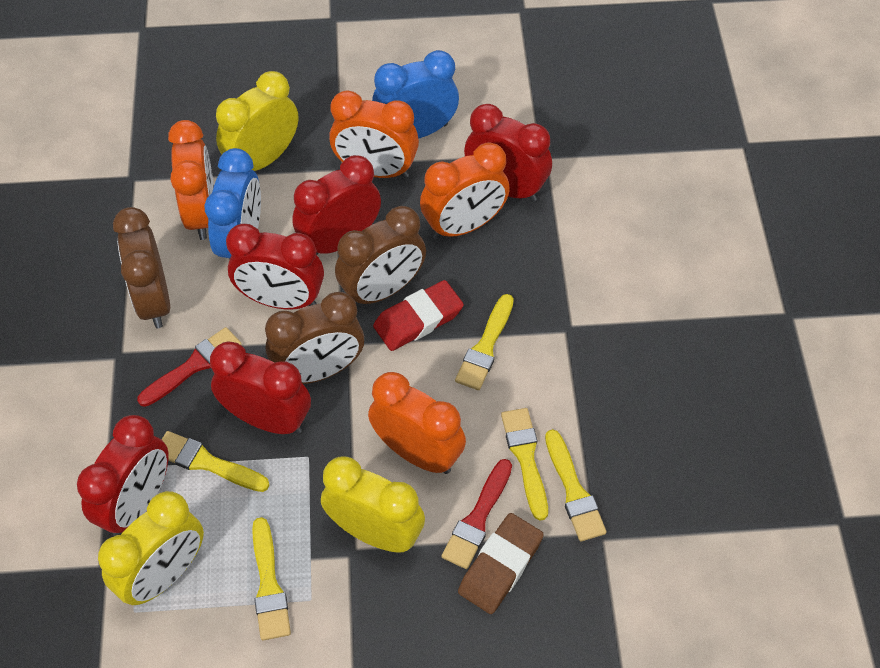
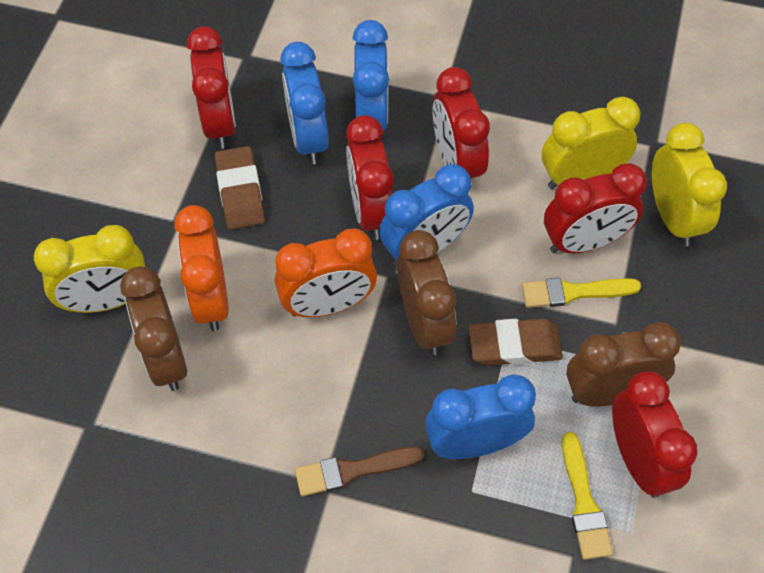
blue clock: 2 -> 4
brown brush: 0 -> 1
brown eraser: 1 -> 2
orange clock: 4 -> 2
red brush: 2 -> 0
red eraser: 1 -> 0
yellow brush: 5 -> 2

